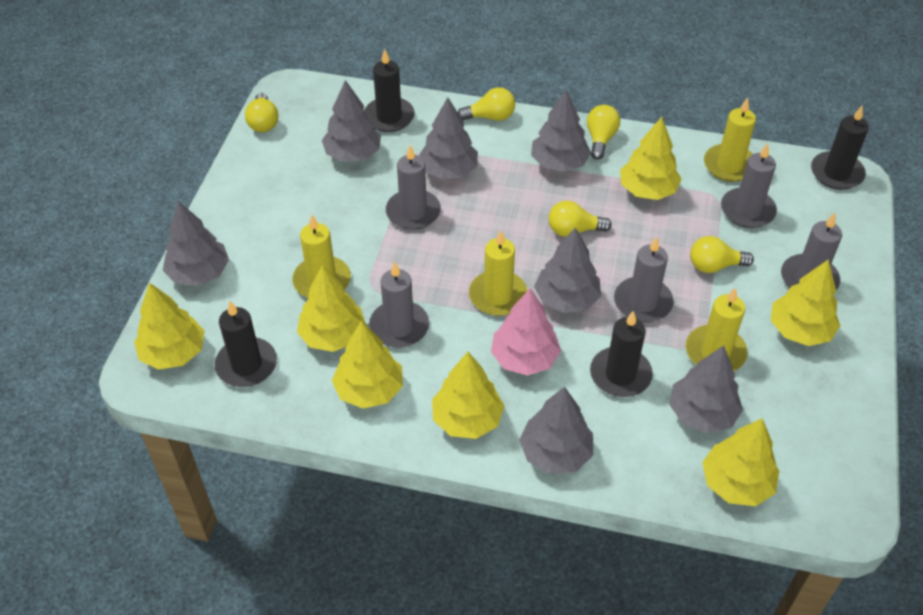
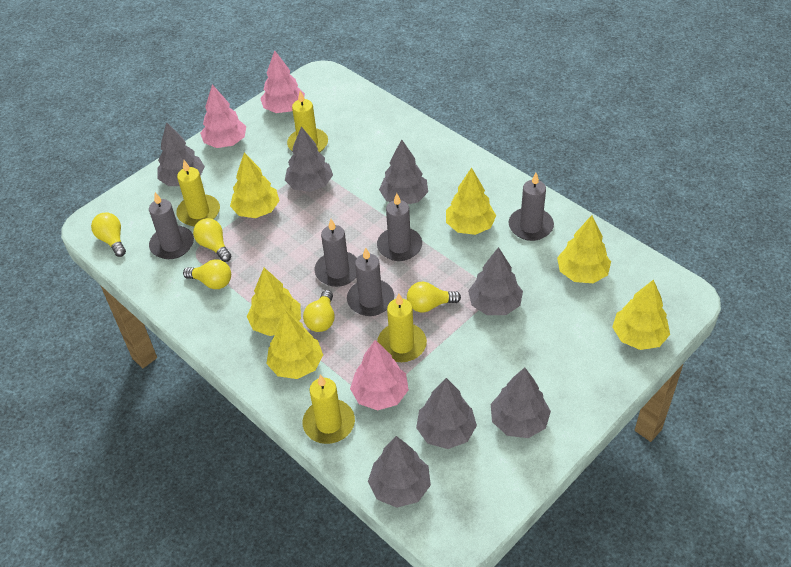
black candle: 4 -> 0
pink tree: 1 -> 3
yellow tree: 7 -> 6

